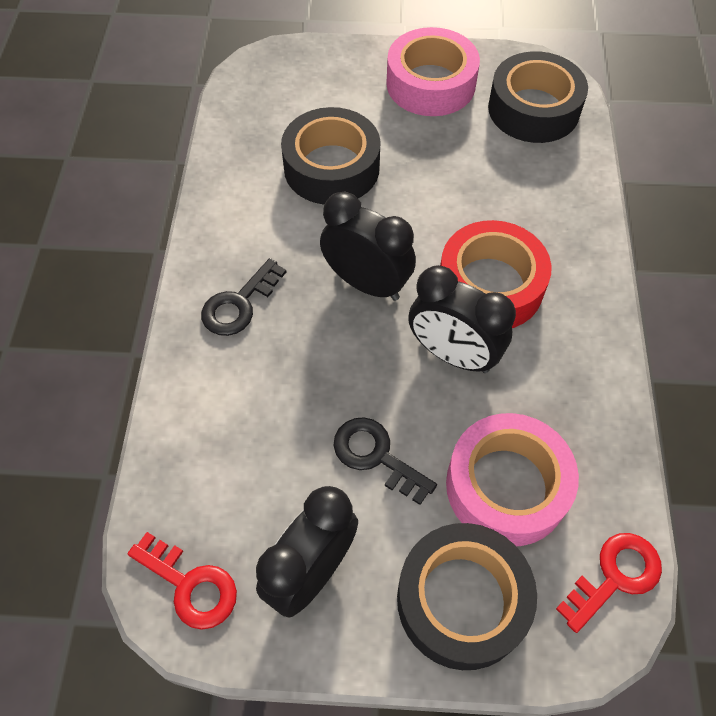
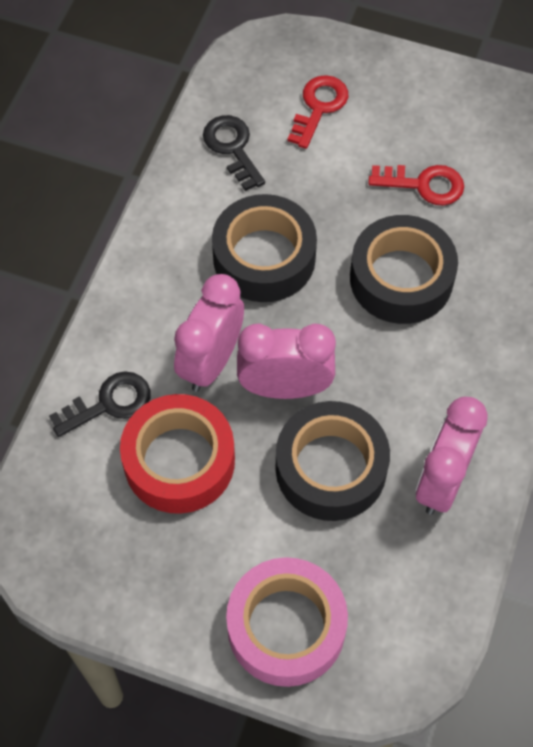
black clock: 3 -> 0
pink clock: 0 -> 3
pink tape: 2 -> 1

